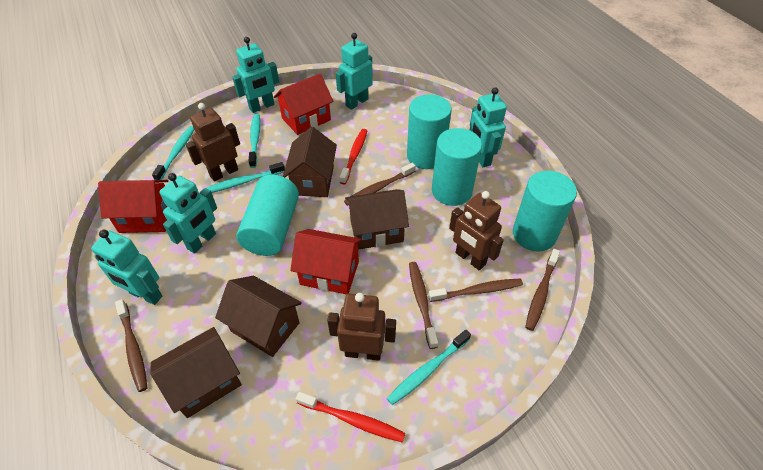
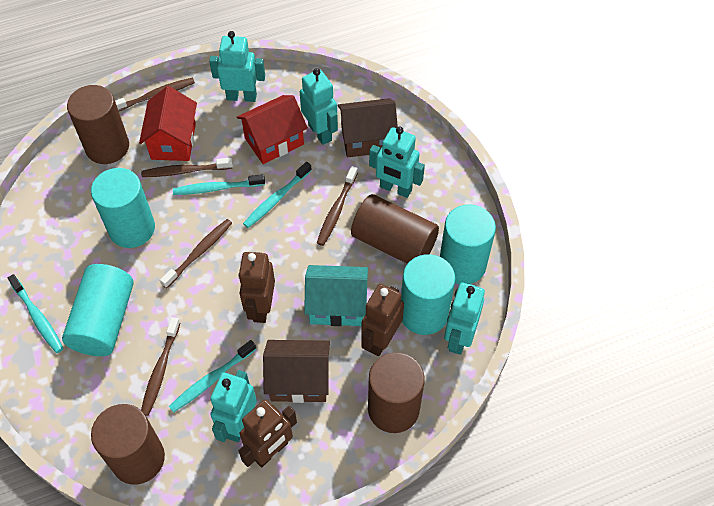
brown cylinder: 0 -> 4
brown house: 4 -> 2
red house: 3 -> 2
red toothbrush: 2 -> 0
turquoise house: 0 -> 1

